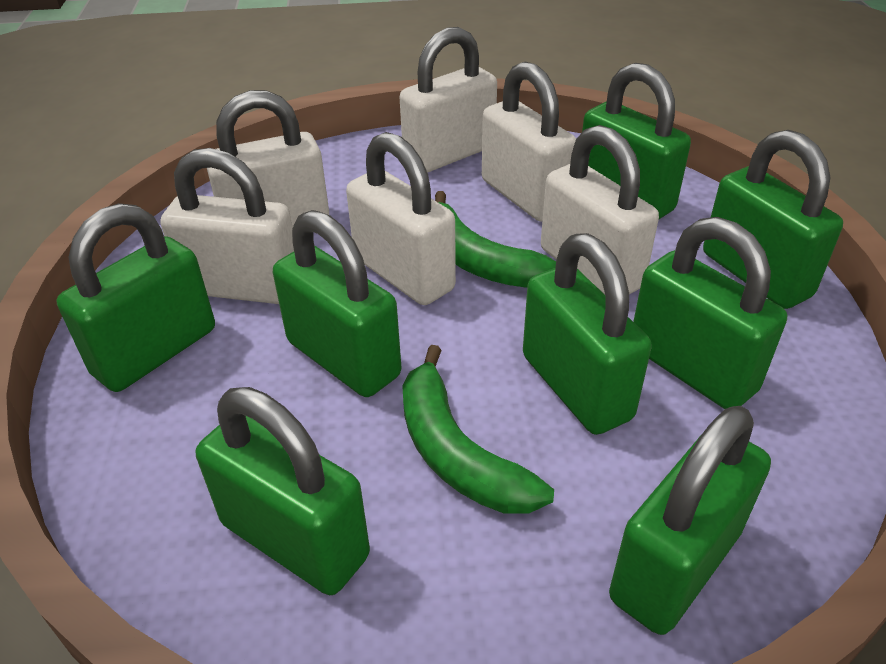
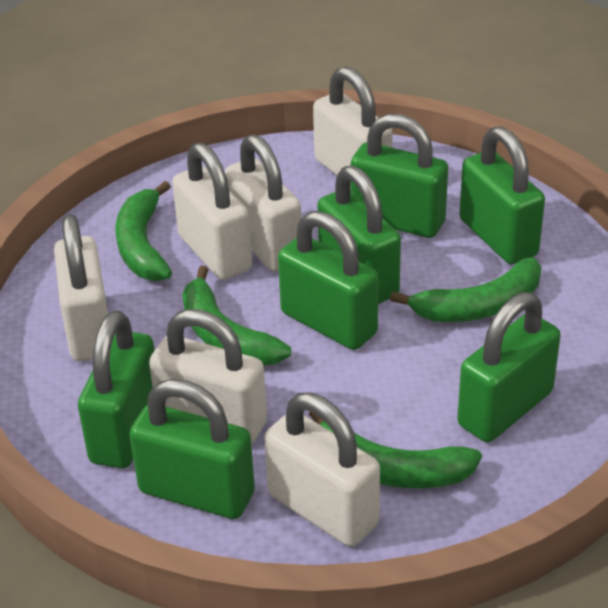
green banana: 2 -> 4
green padlock: 8 -> 7

